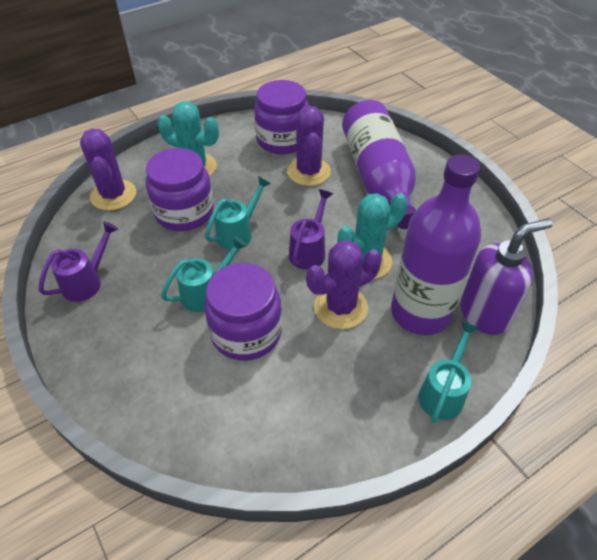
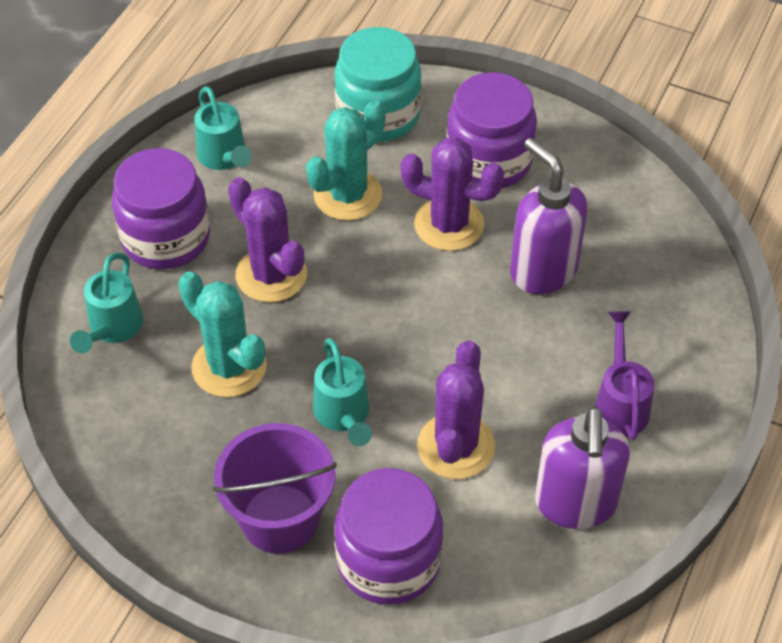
purple bottle: 2 -> 0
purple bucket: 0 -> 1
purple soap dispenser: 1 -> 2
purple watering can: 2 -> 1
turquoise jar: 0 -> 1

